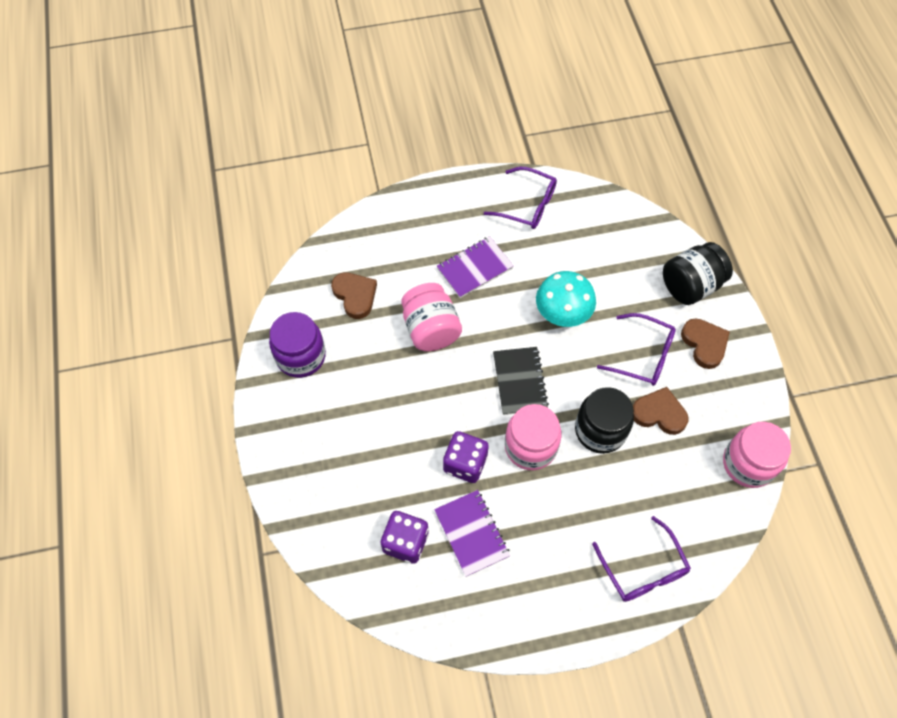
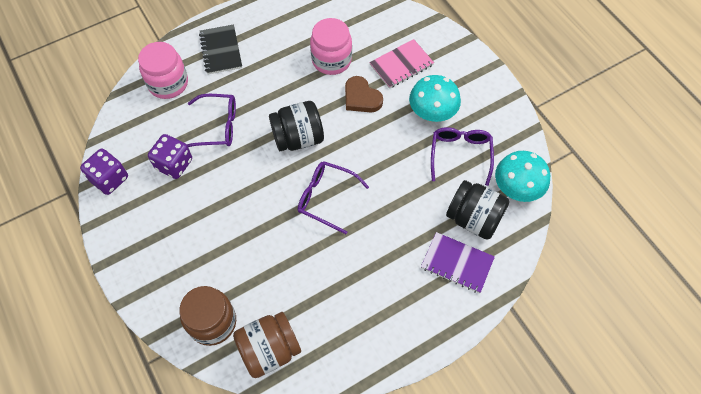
brown heart: 3 -> 1
brown jar: 0 -> 2
pink jar: 3 -> 2
pink notebook: 0 -> 1
purple jar: 1 -> 0
purple notebook: 2 -> 1
turquoise mushroom: 1 -> 2

